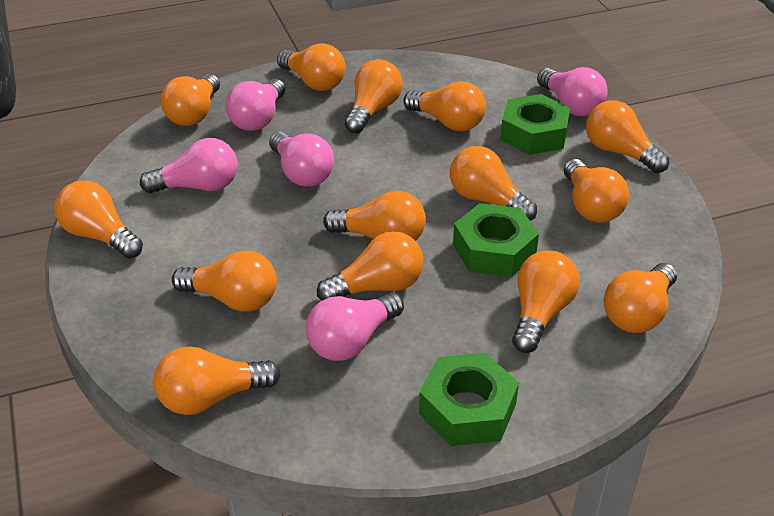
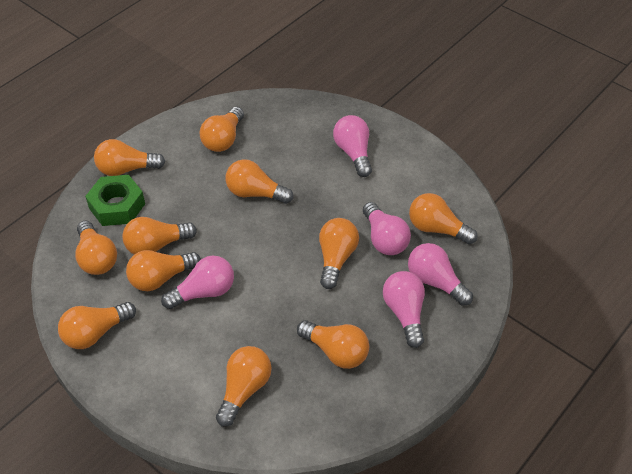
green nut: 3 -> 1
orange light bulb: 14 -> 11

